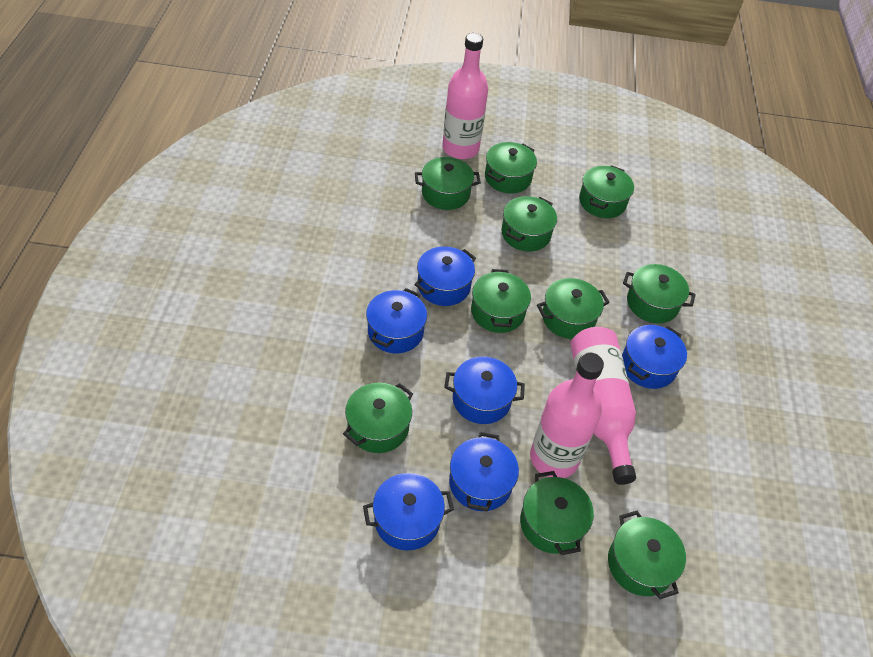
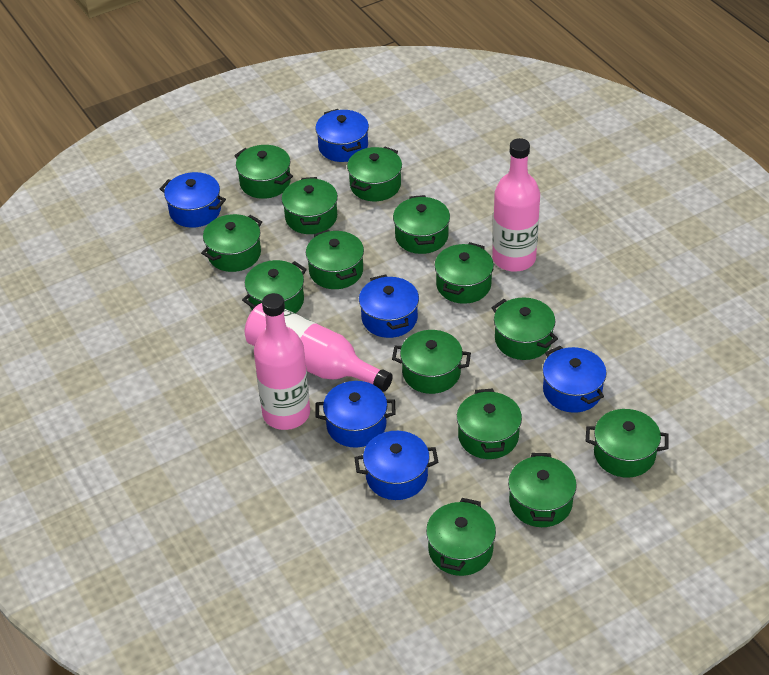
green pot: 10 -> 14

